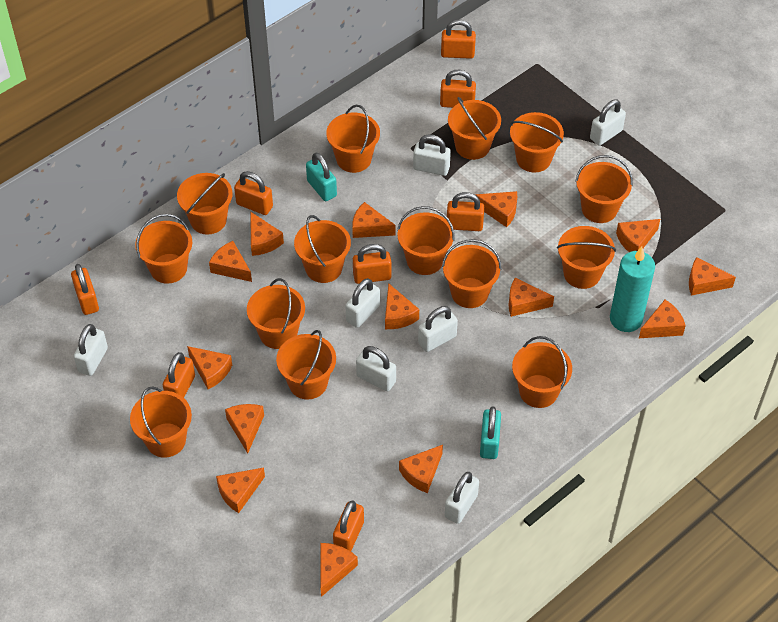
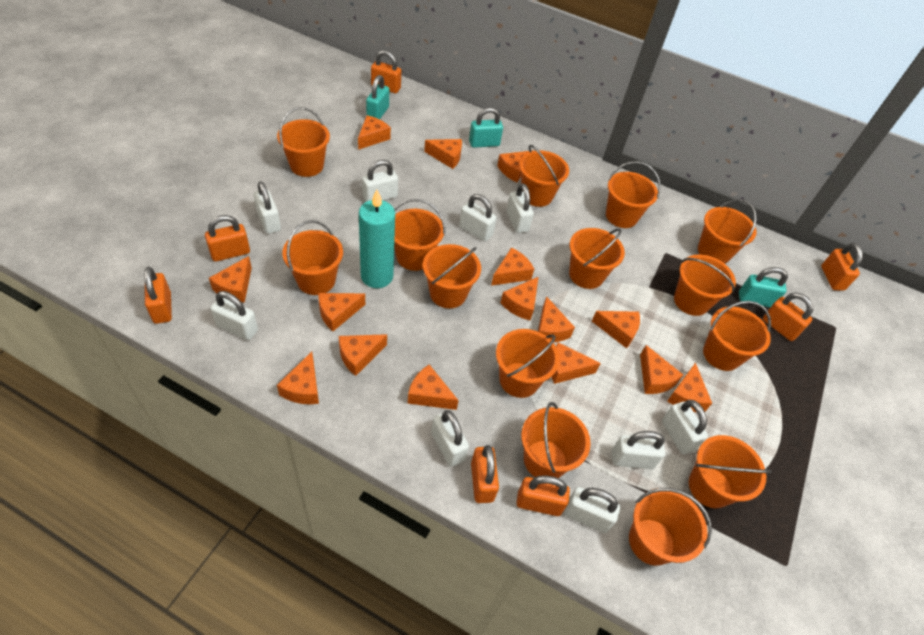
orange cheese: 14 -> 15
orange padlock: 8 -> 7
turquoise padlock: 2 -> 3
white padlock: 7 -> 9

